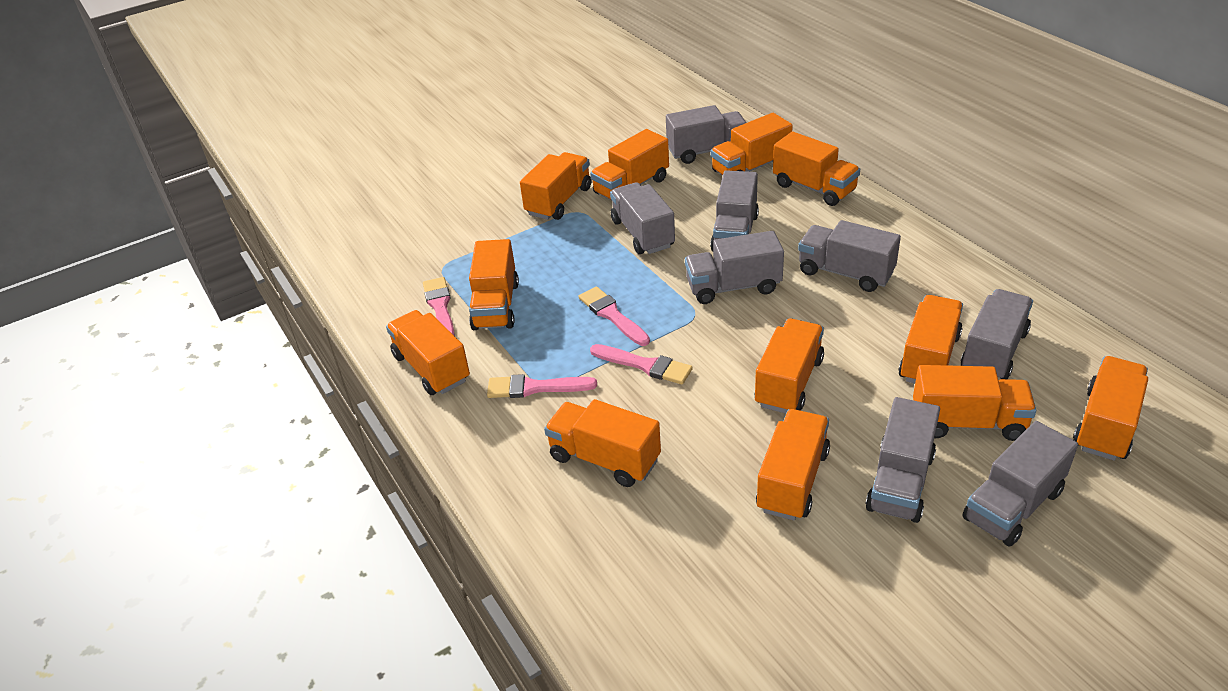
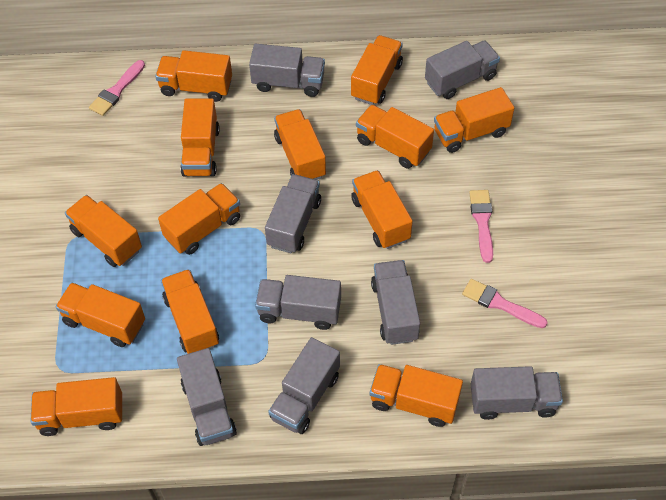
orange truck: 12 -> 13
pink brush: 4 -> 3

